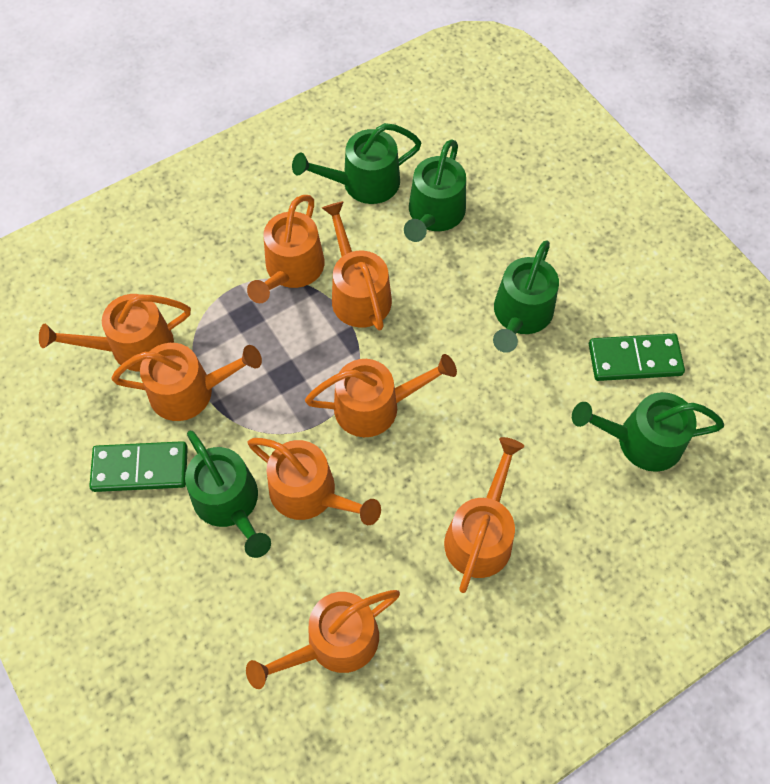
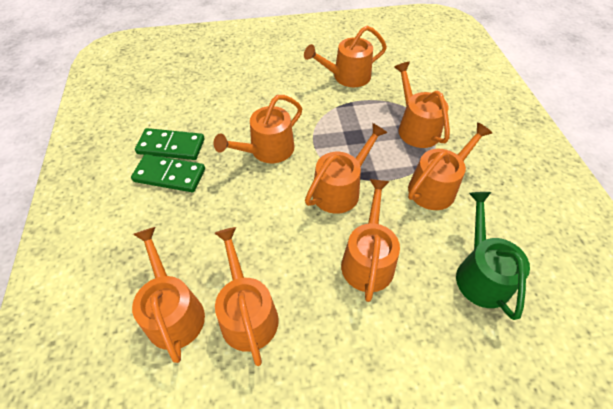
green watering can: 5 -> 1

